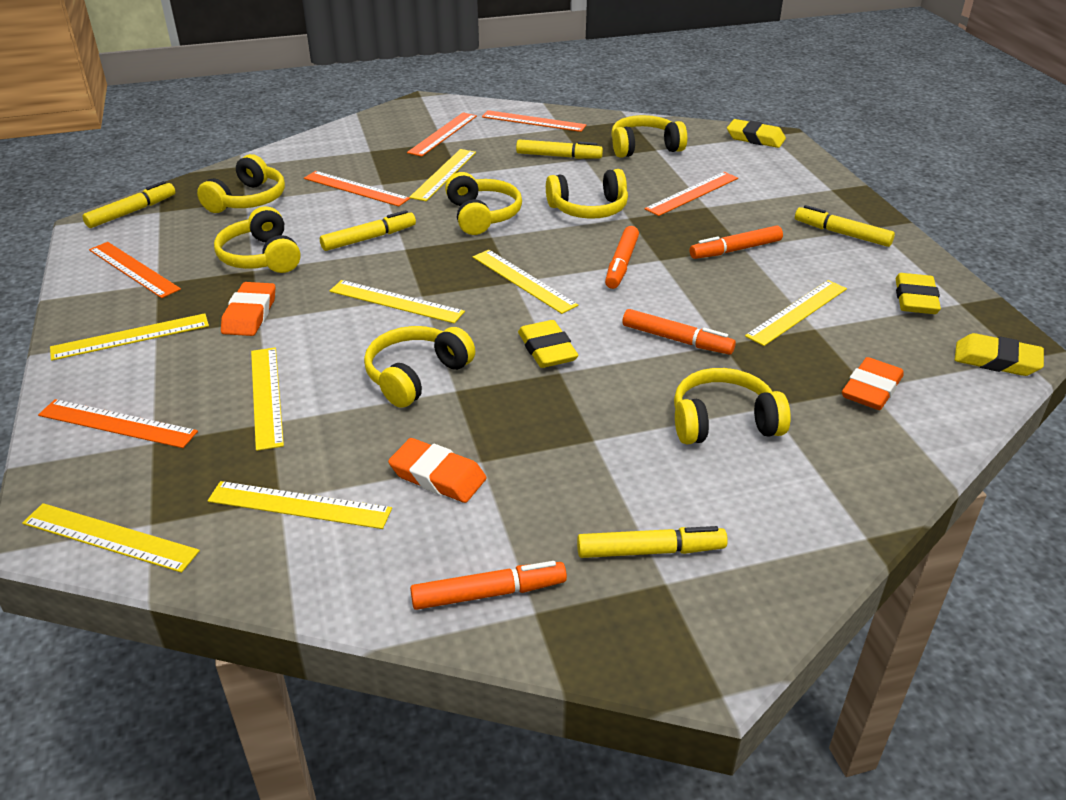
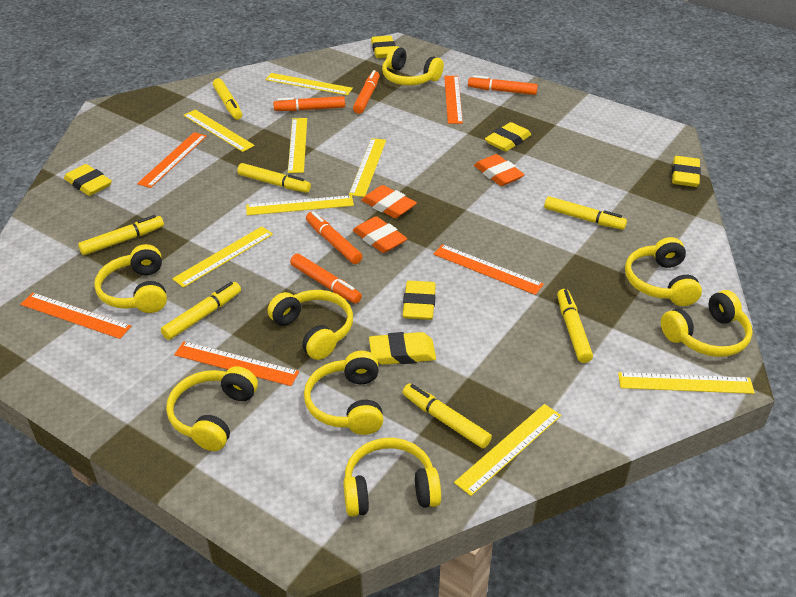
orange marker: 4 -> 5
orange ruler: 6 -> 5
yellow eraser: 4 -> 6
yellow headphones: 7 -> 8
yellow marker: 5 -> 7

